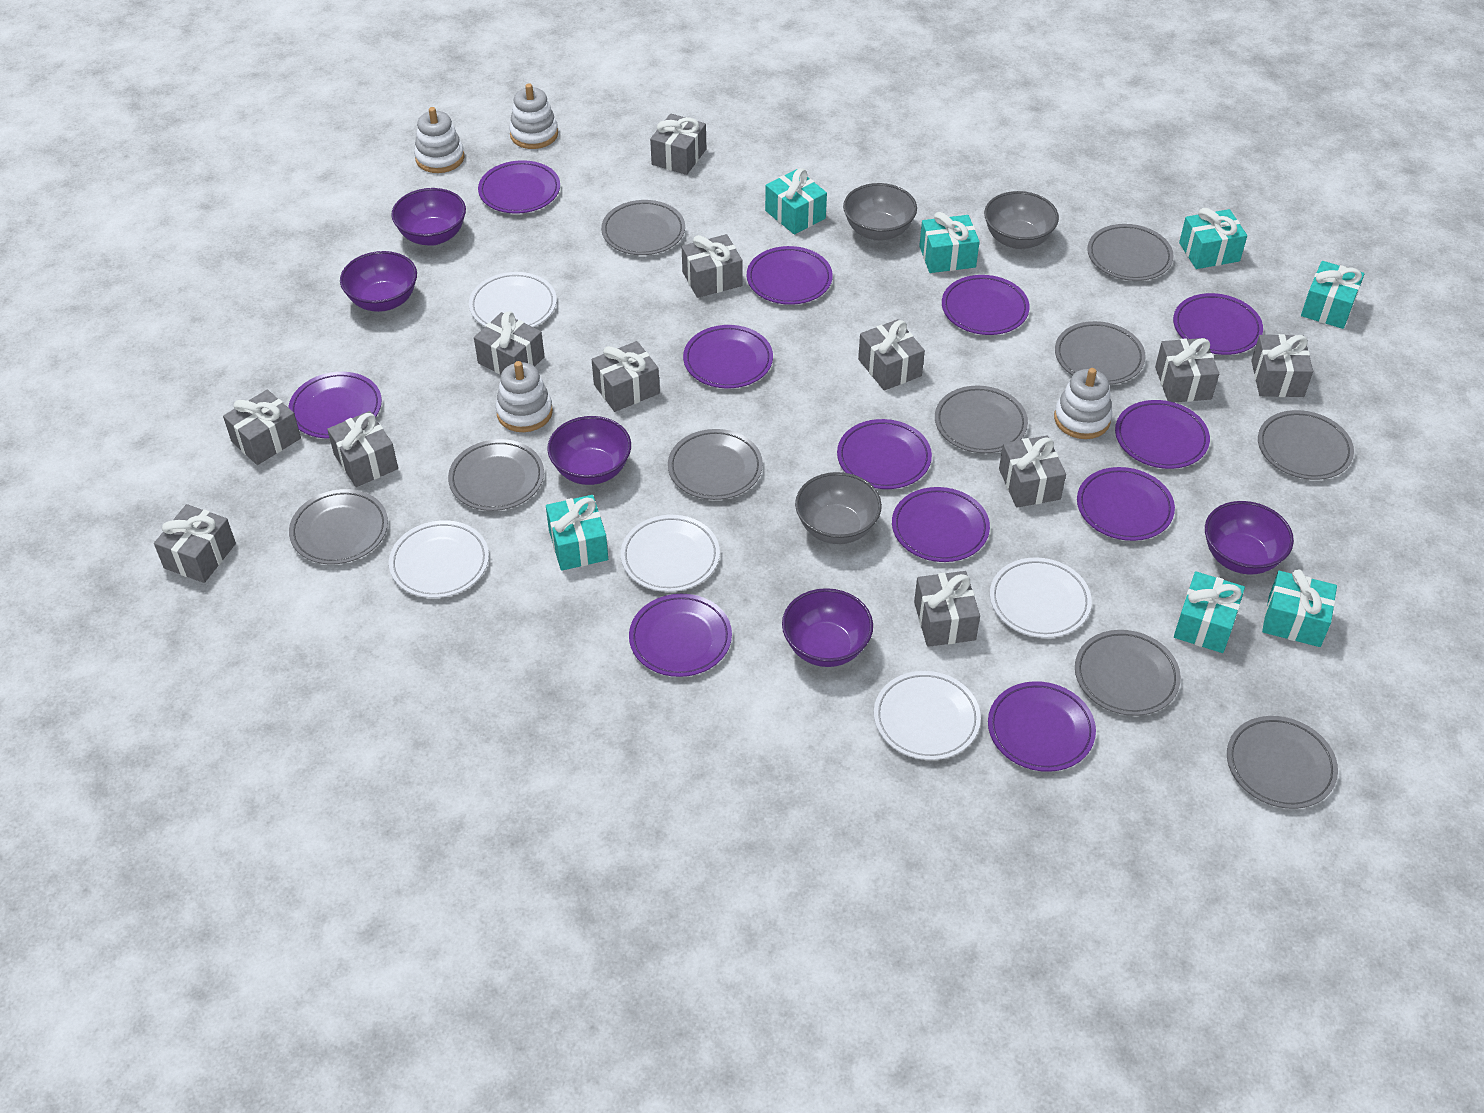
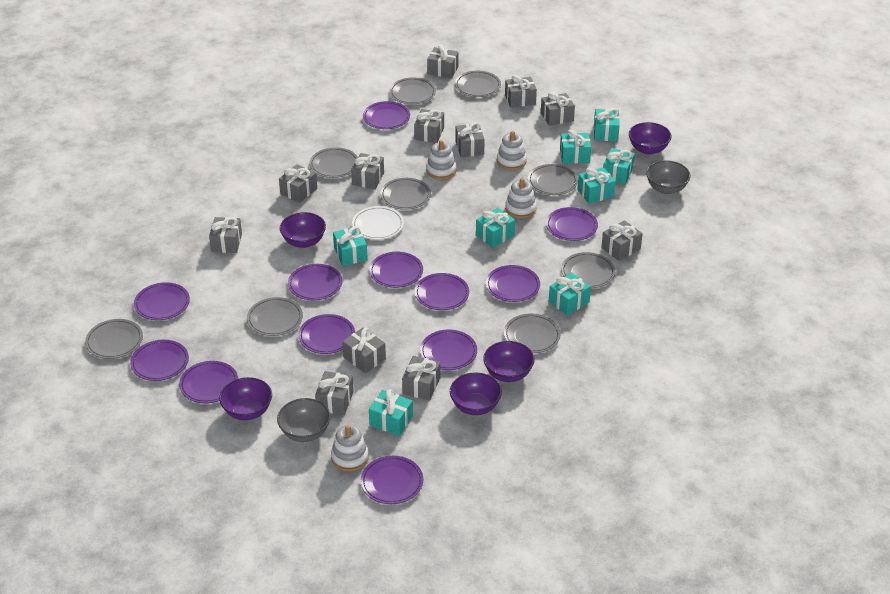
grey bowl: 3 -> 2
grey plate: 10 -> 9
turquoise gift: 7 -> 8
white plate: 5 -> 1

